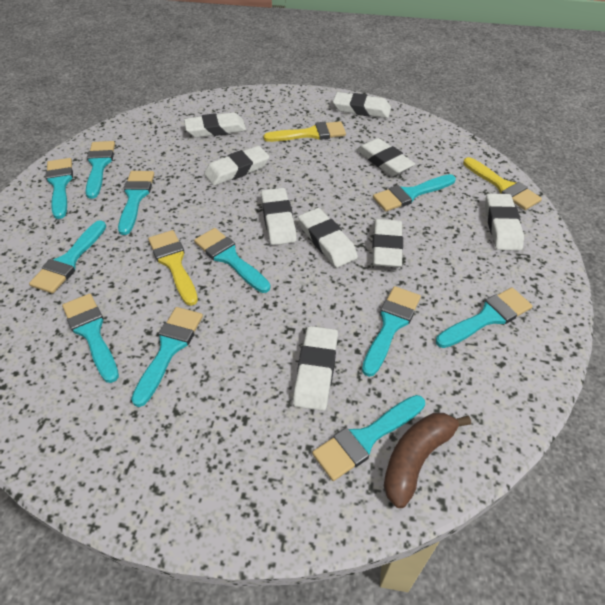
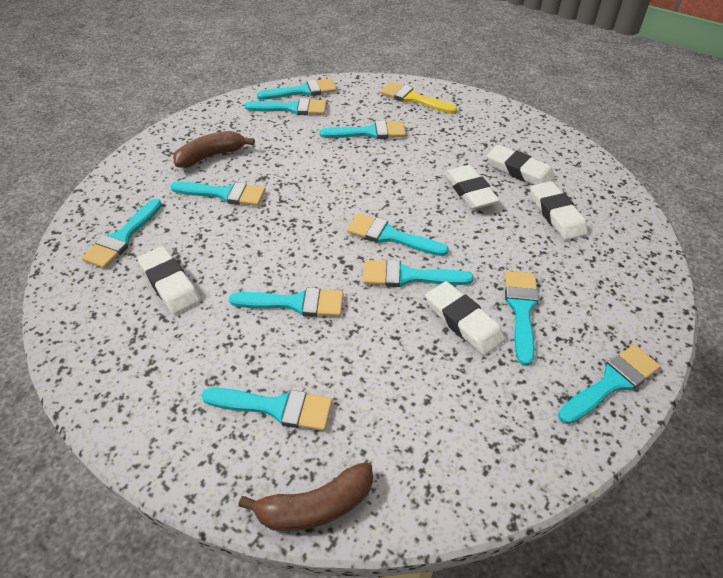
brown banana: 1 -> 2
white eraser: 9 -> 5
yellow brush: 3 -> 1

